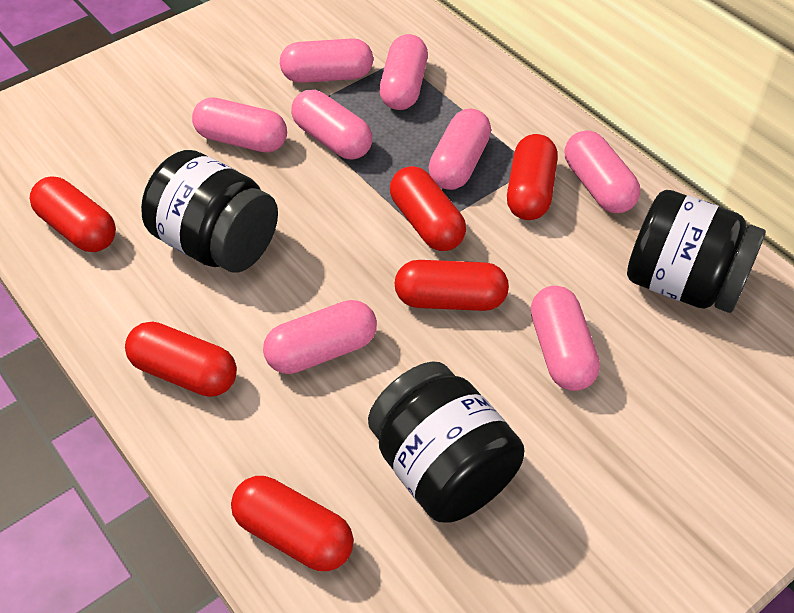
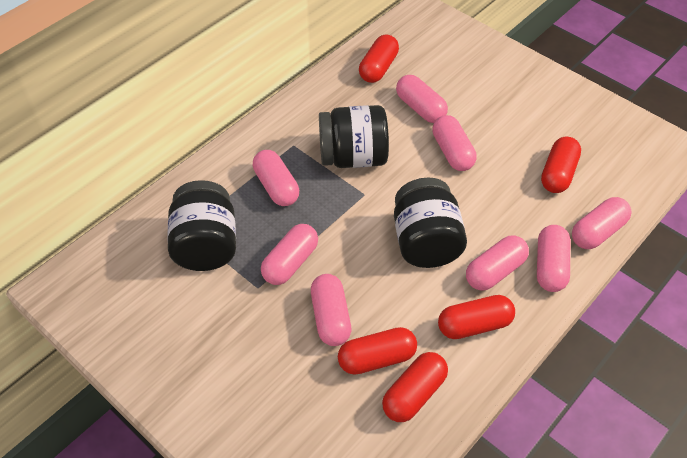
red capsule: 6 -> 5

